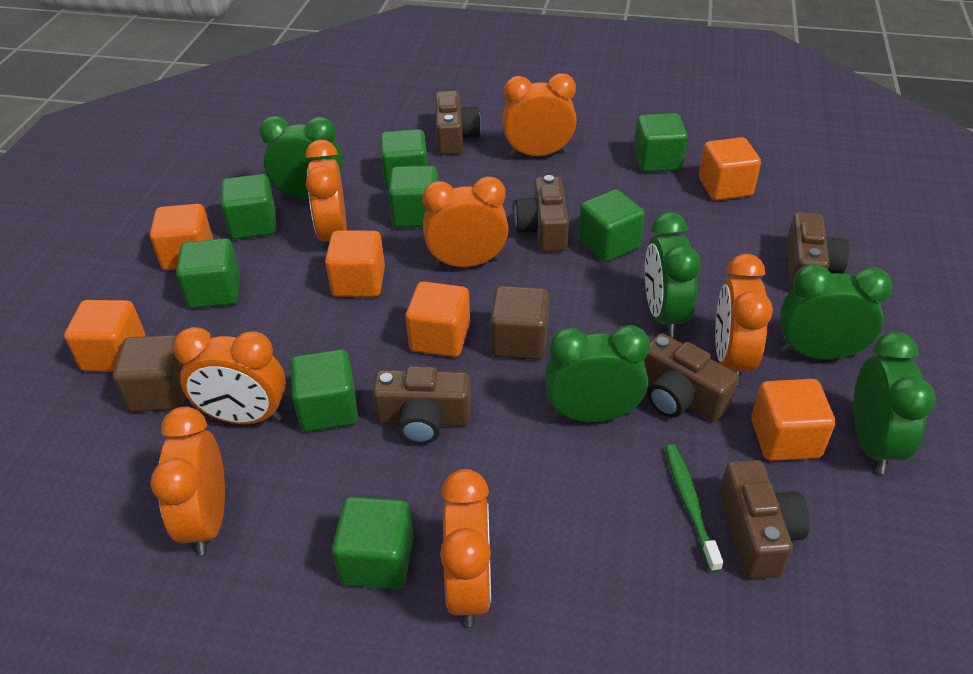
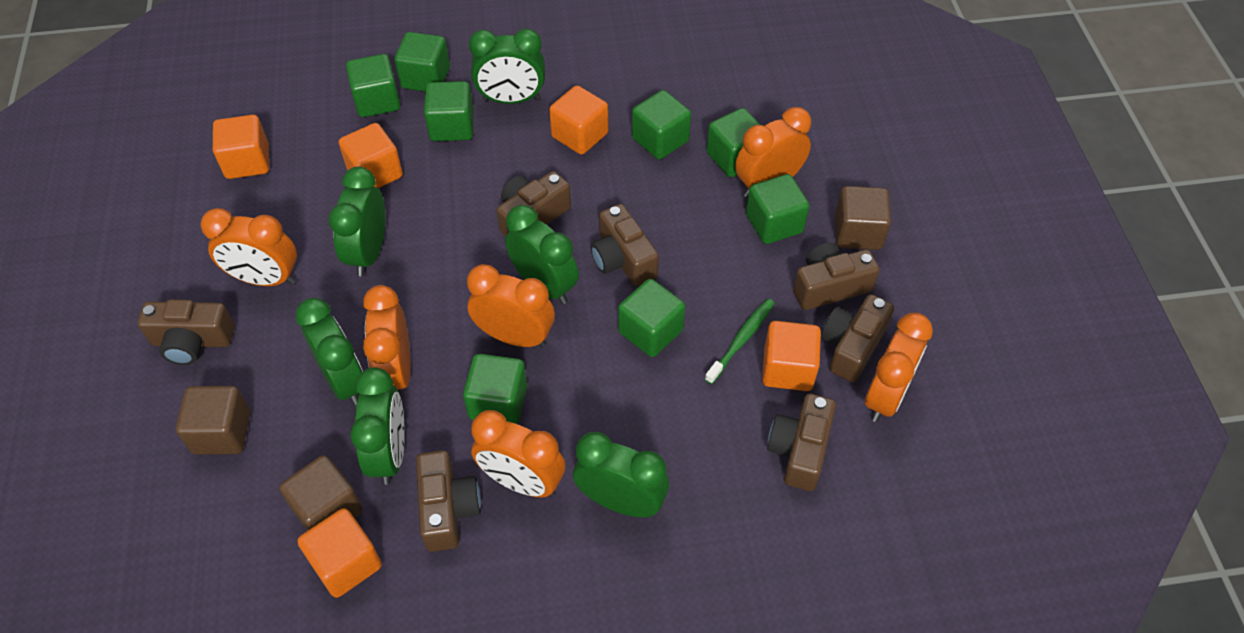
brown camera: 6 -> 7
brown cube: 2 -> 3
green clock: 5 -> 6
orange clock: 7 -> 6
orange cube: 6 -> 5

